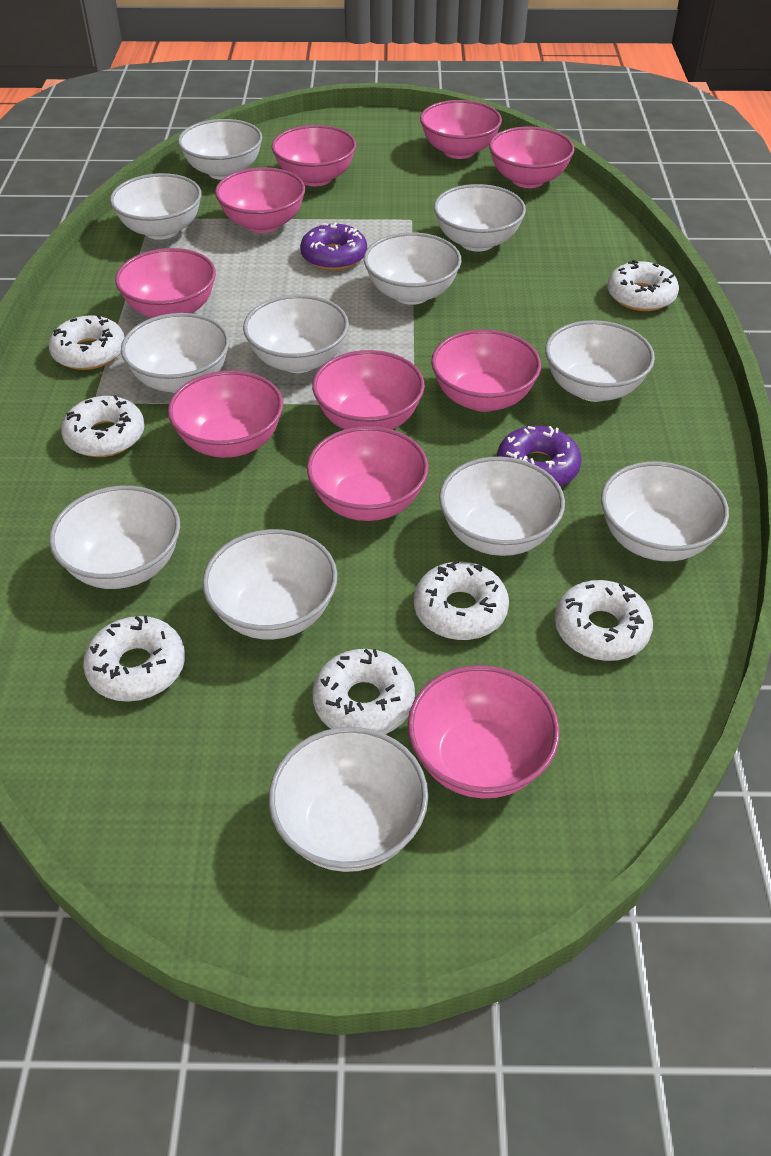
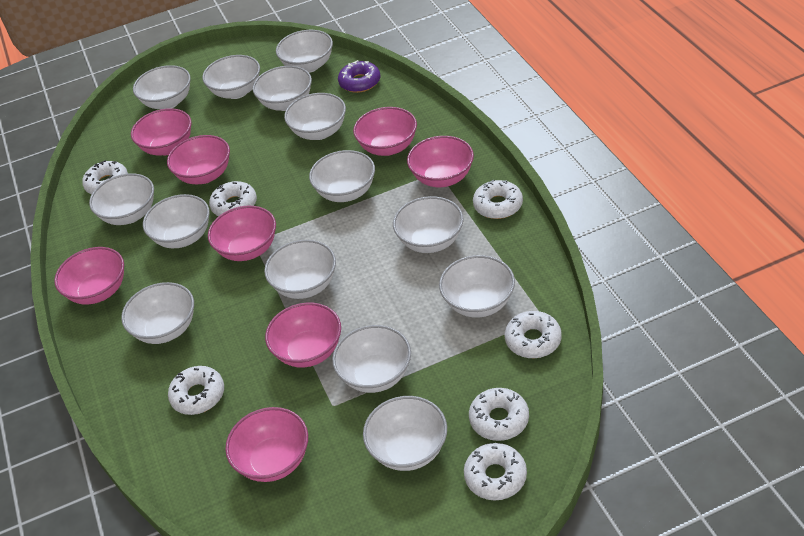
pink bowl: 10 -> 8
purple donut: 2 -> 1
white bowl: 12 -> 14

